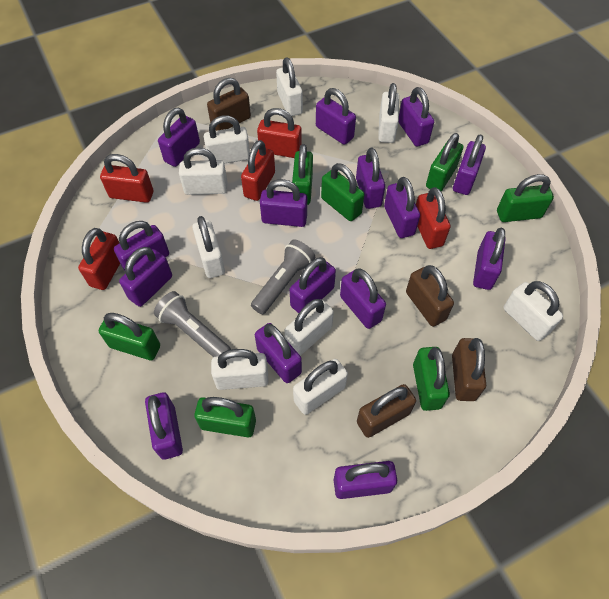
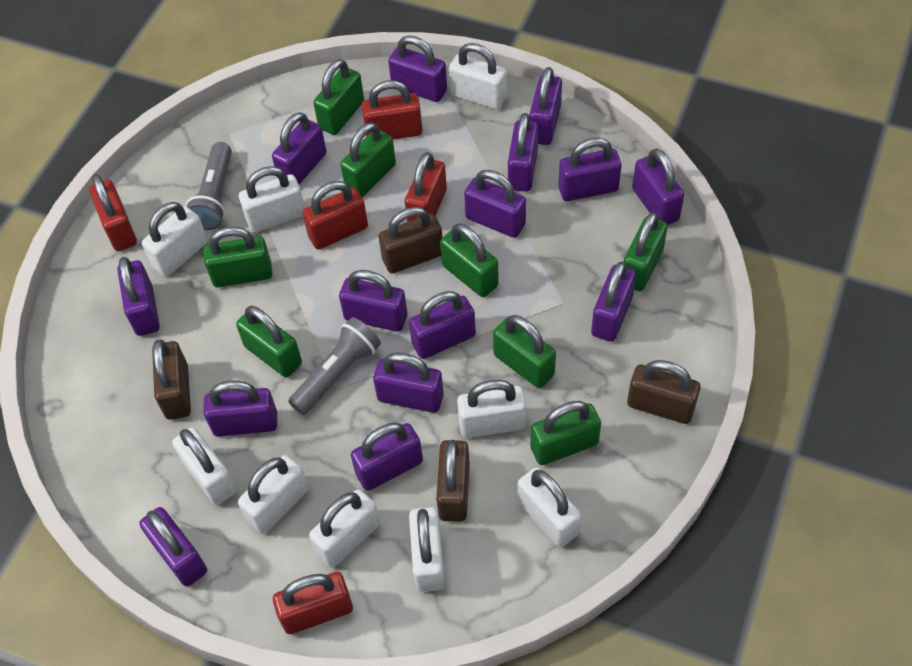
green padlock: 7 -> 8

